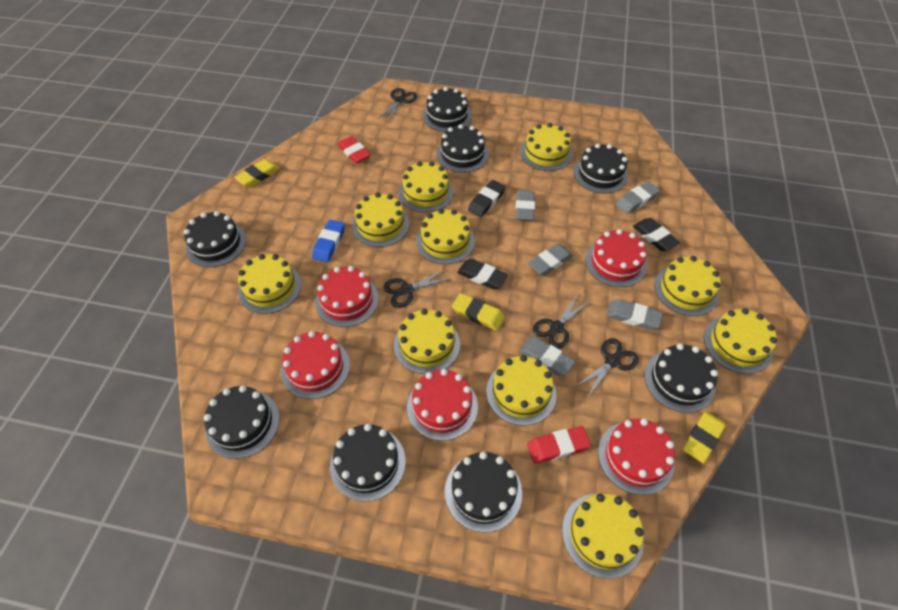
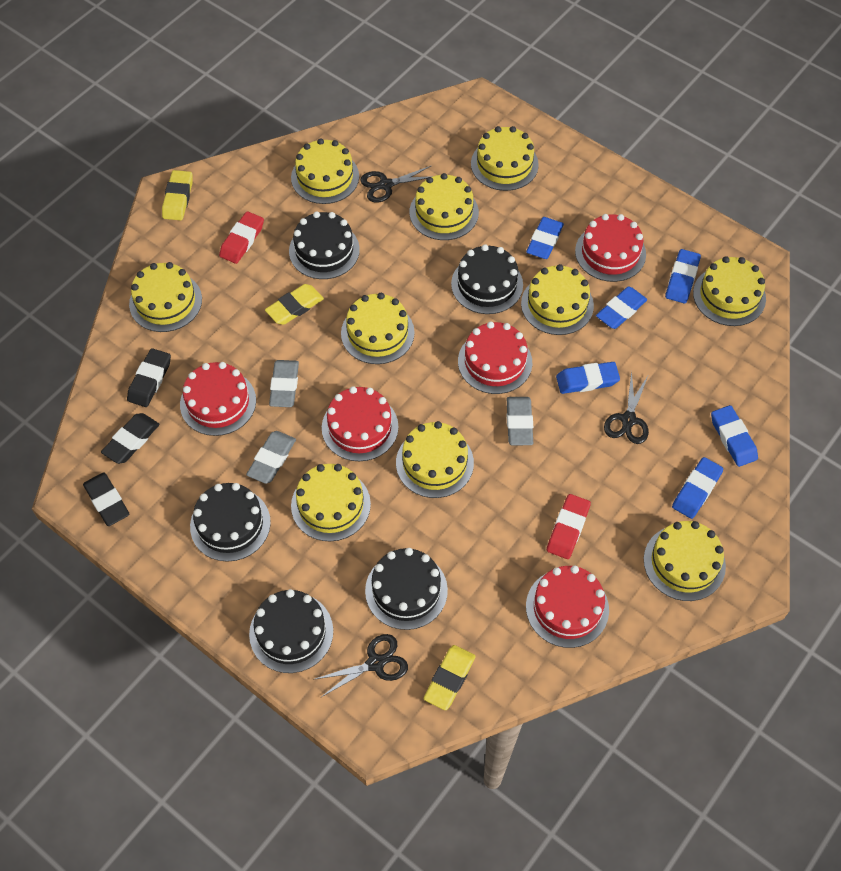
black cake: 8 -> 5
black scissors: 4 -> 3
blue eraser: 1 -> 6
grey eraser: 5 -> 3

